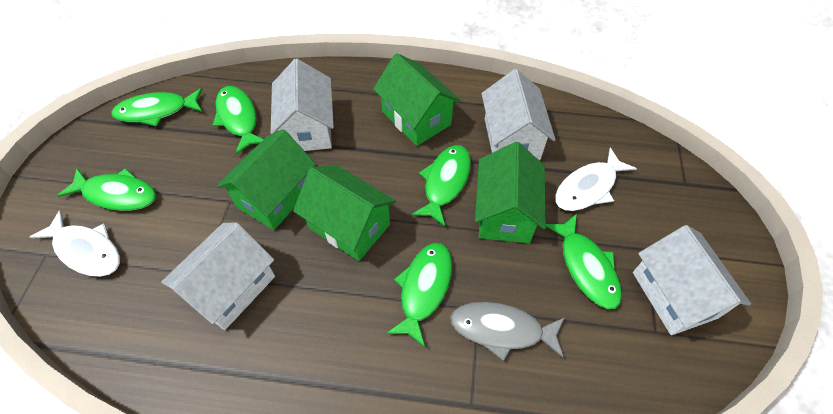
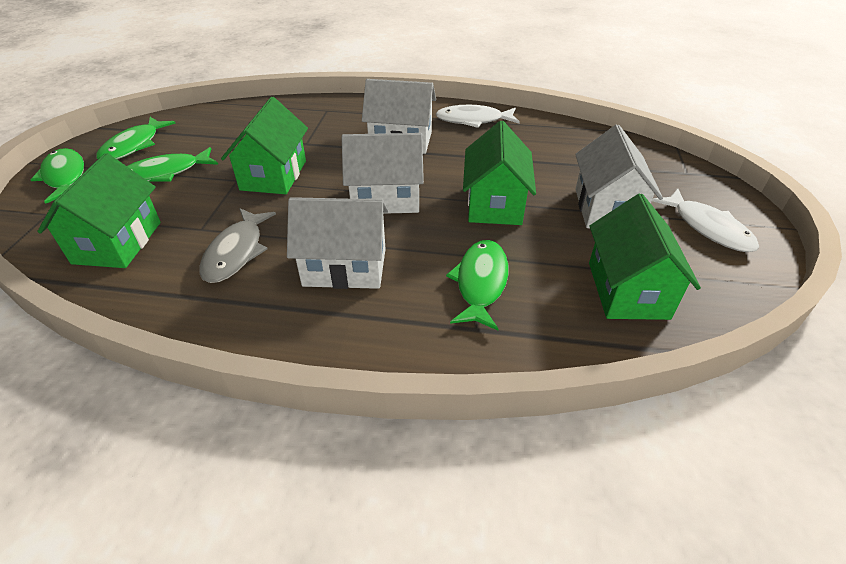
green fish: 6 -> 4

